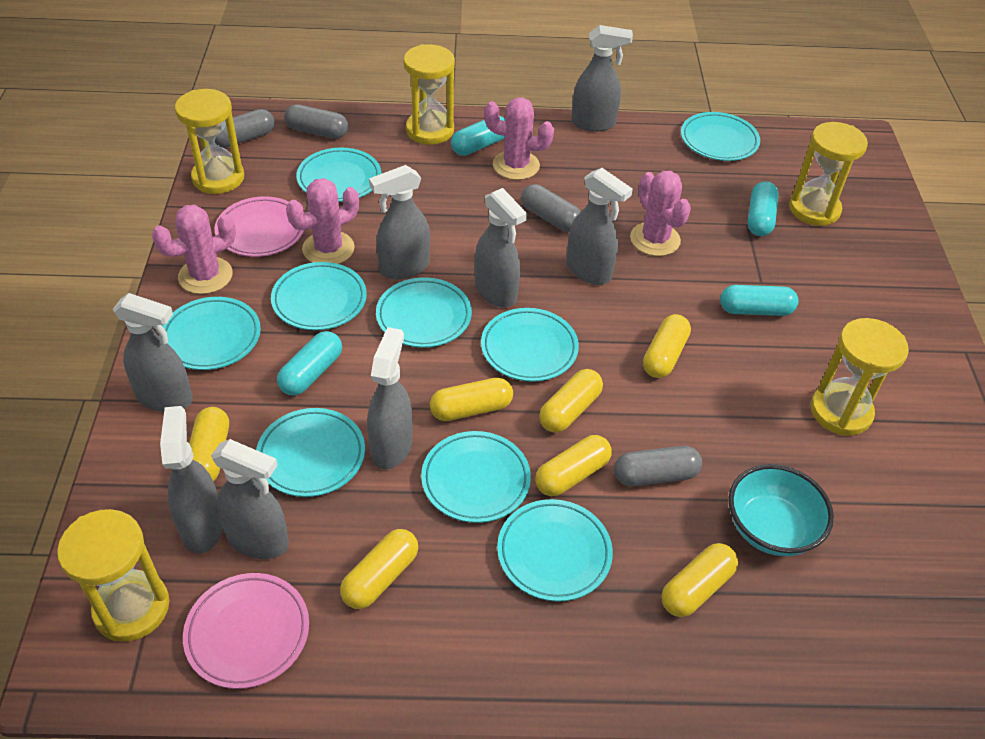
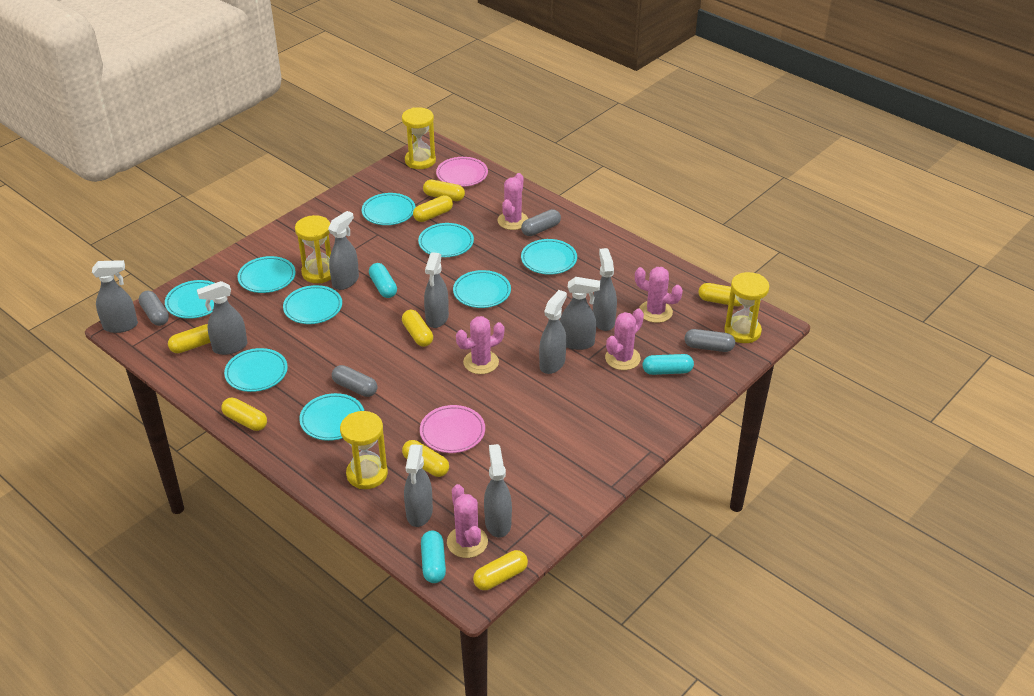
grey spray bottle: 8 -> 9
pink cactus: 4 -> 5
turquoise bowl: 1 -> 0
turquoise capsule: 4 -> 3
yellow capsule: 7 -> 8
yellow hourglass: 5 -> 4

